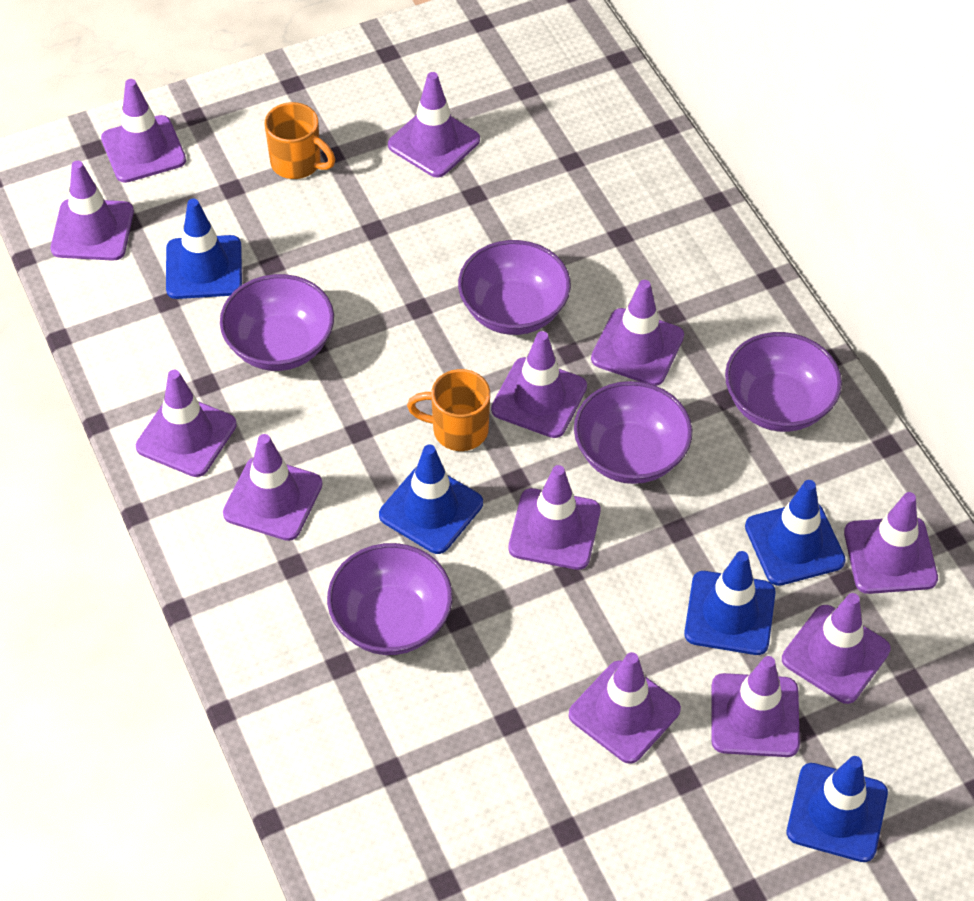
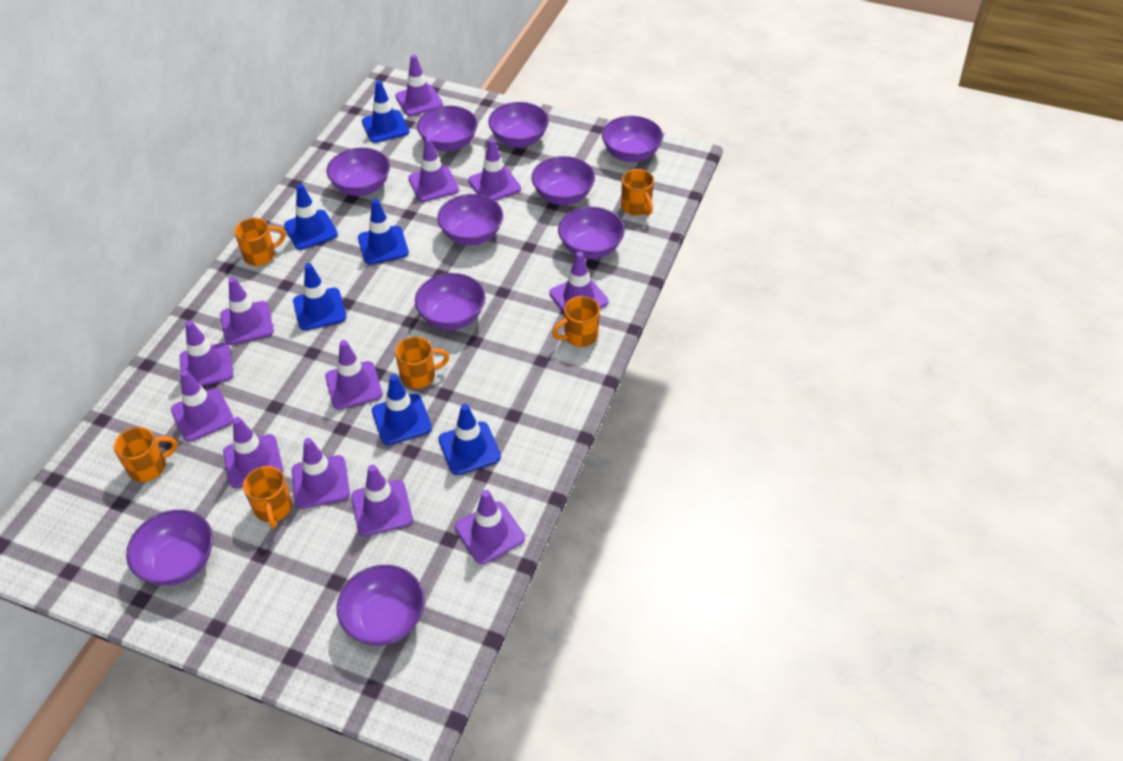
blue traffic cone: 5 -> 6
orange mug: 2 -> 6
purple bowl: 5 -> 10

